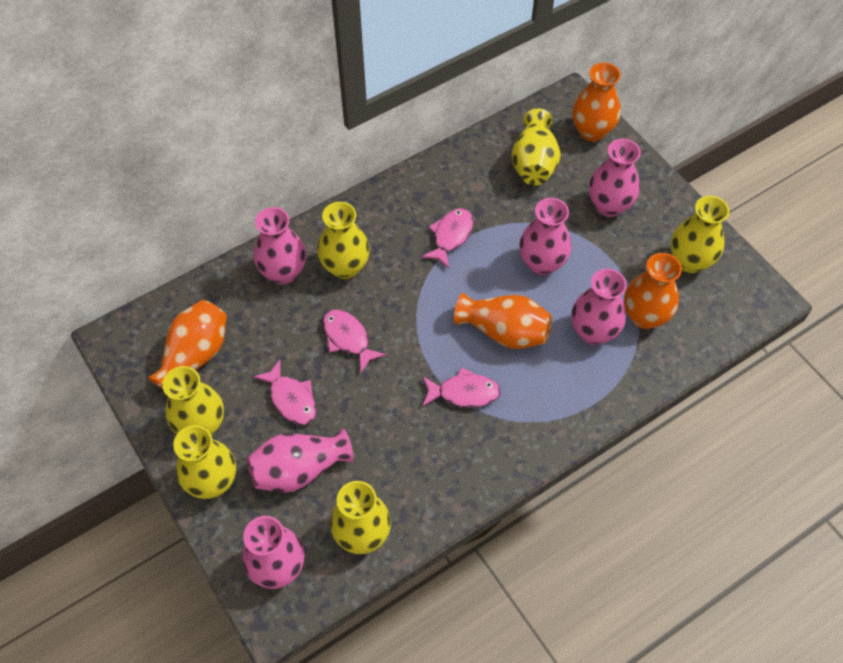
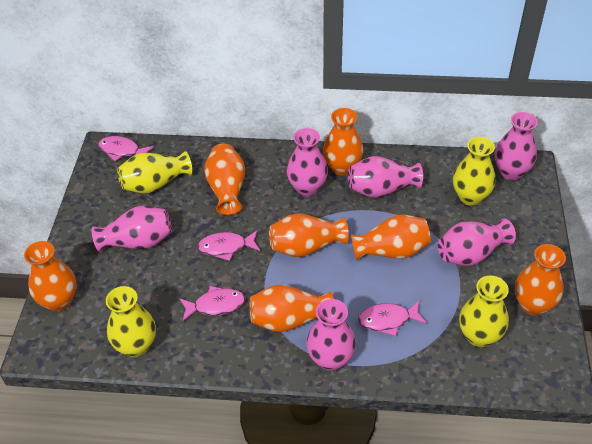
orange vase: 4 -> 7
yellow vase: 6 -> 4

